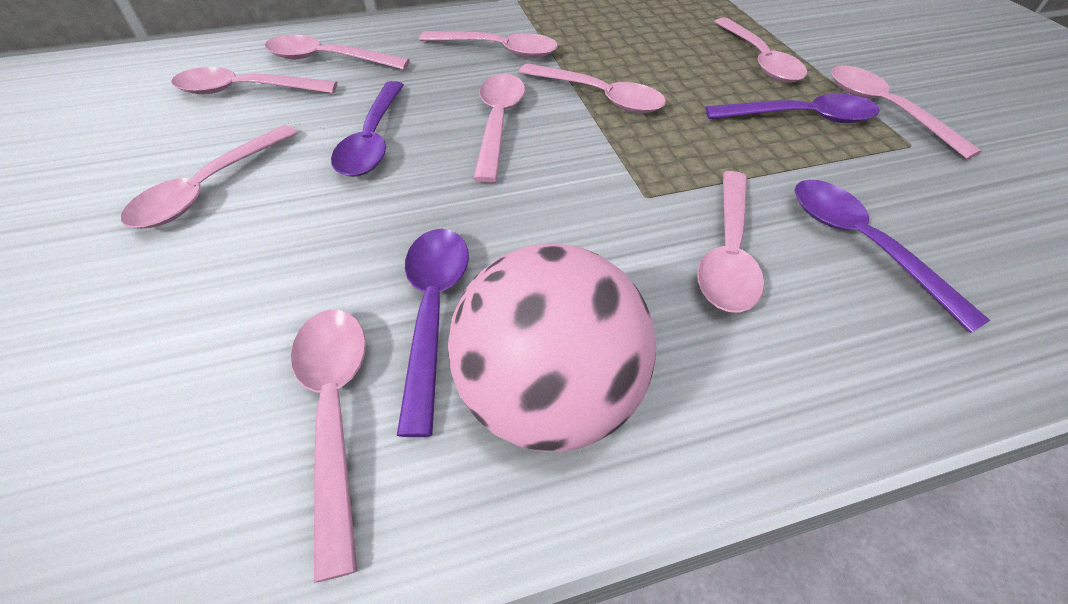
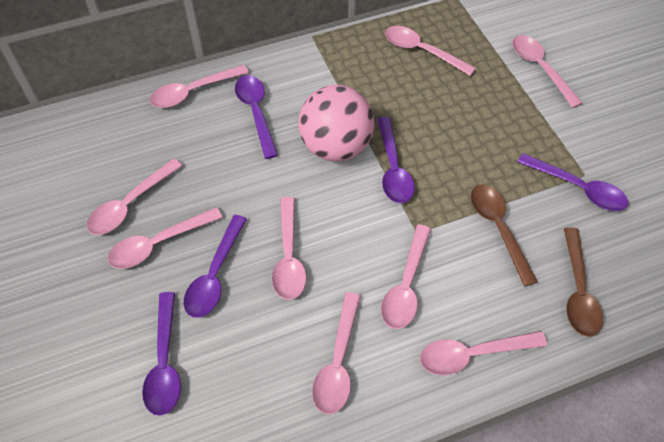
brown spoon: 0 -> 2
pink spoon: 10 -> 9
purple spoon: 4 -> 5

